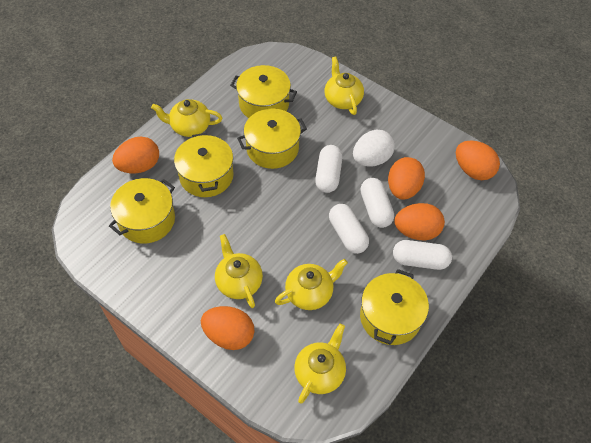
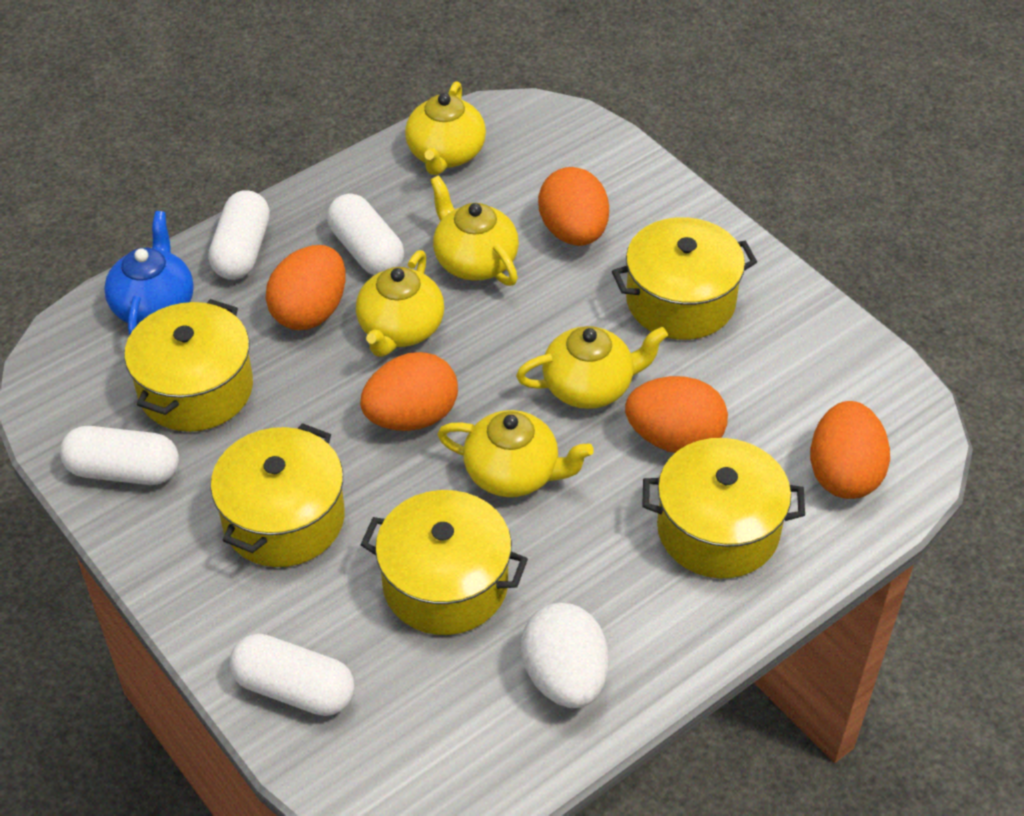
blue teapot: 0 -> 1

